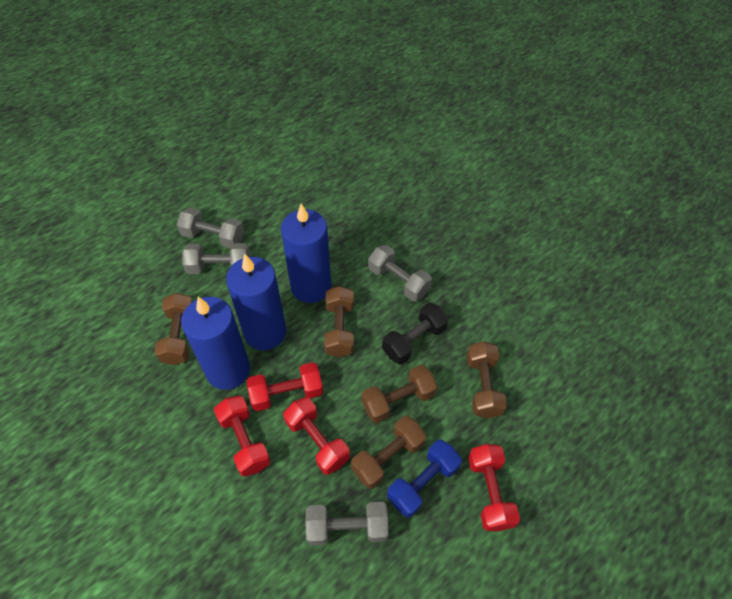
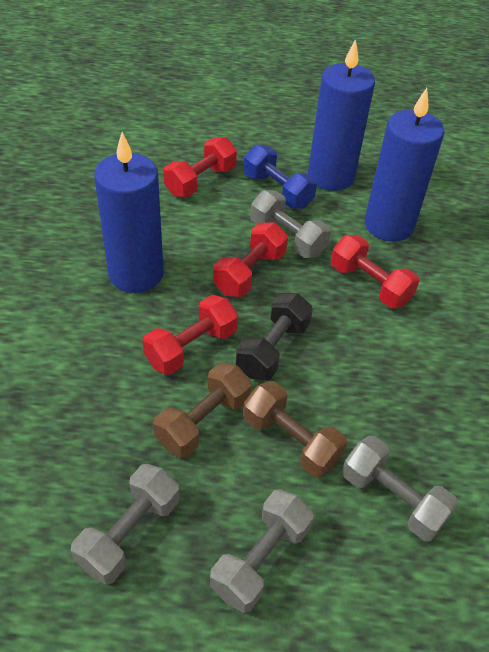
brown dumbbell: 5 -> 2

